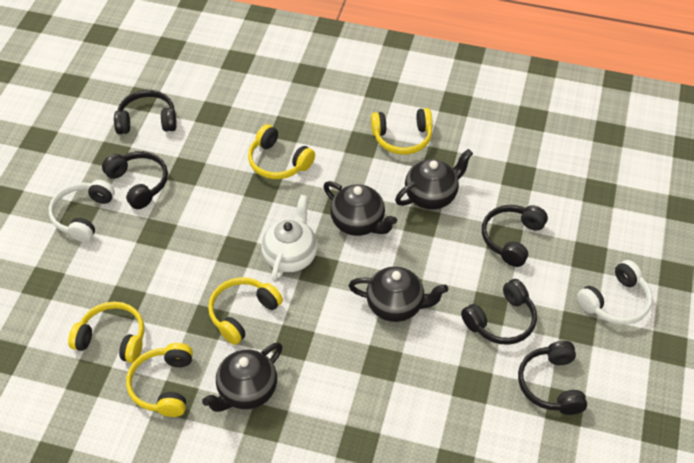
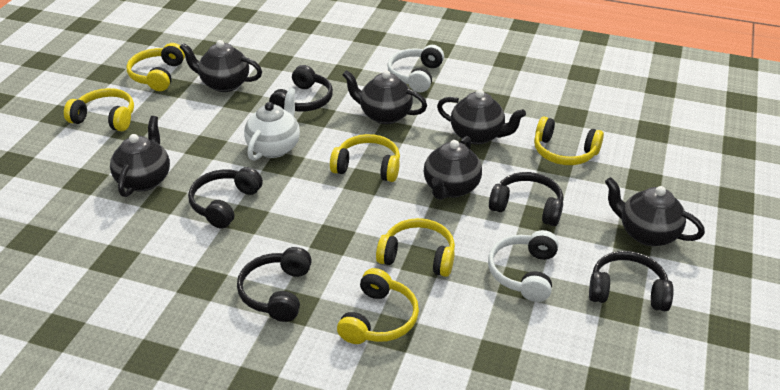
black teapot: 4 -> 6
yellow headphones: 5 -> 6

